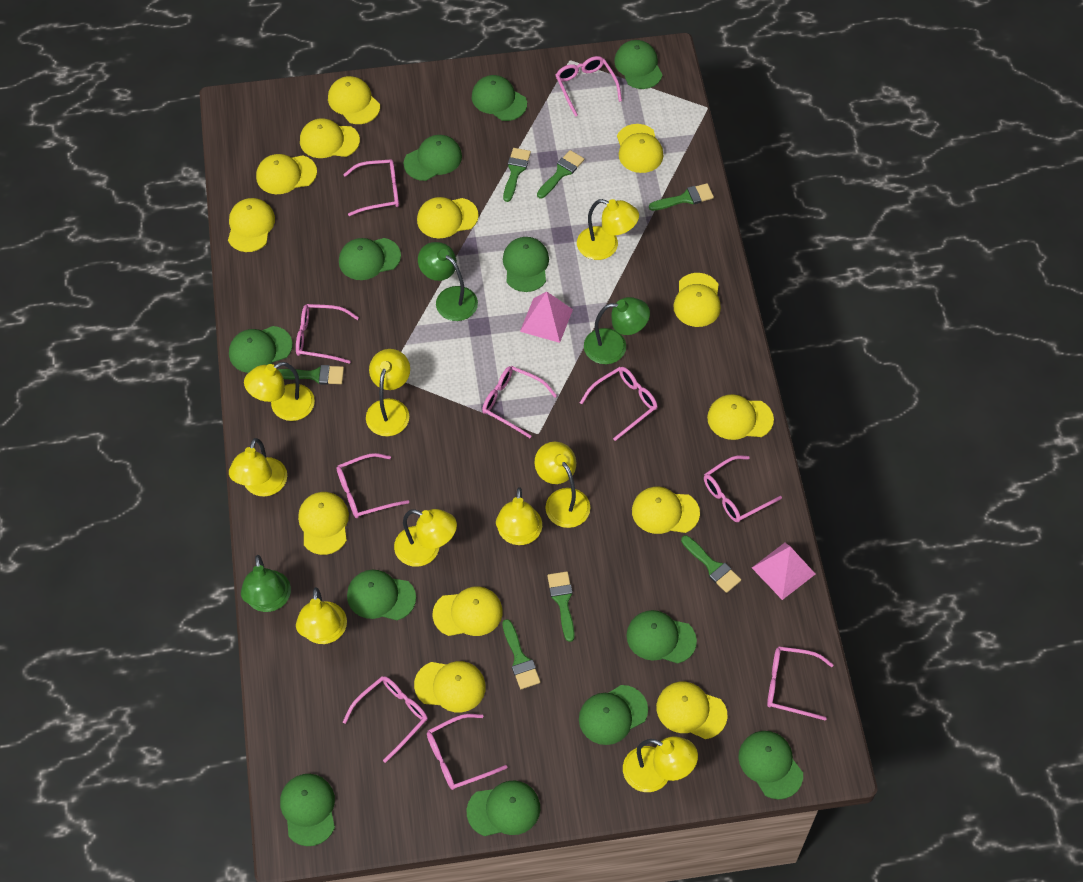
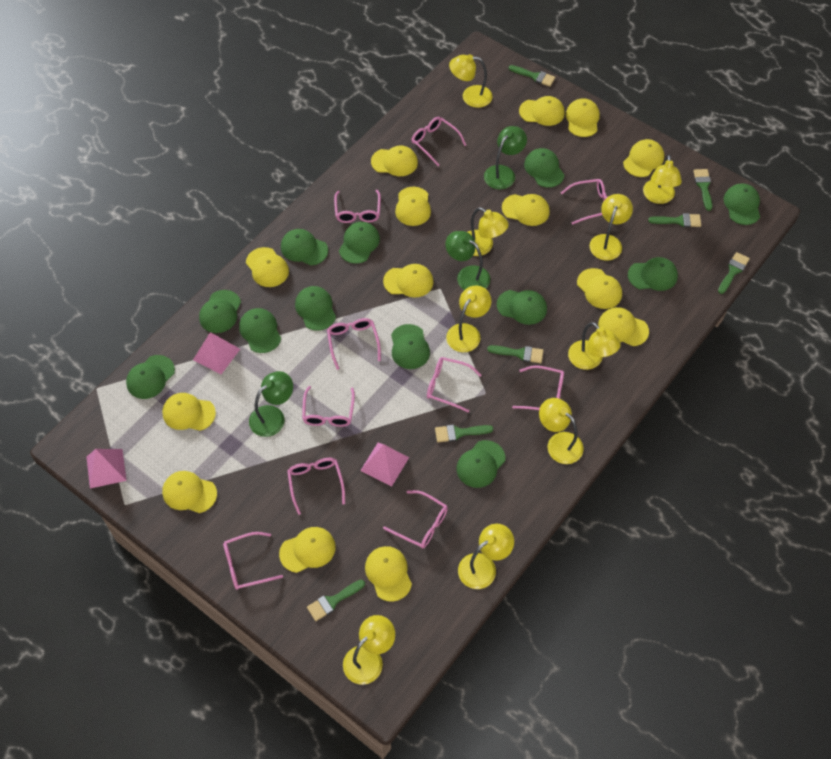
pink pyramid: 2 -> 3
yellow cap: 13 -> 14

